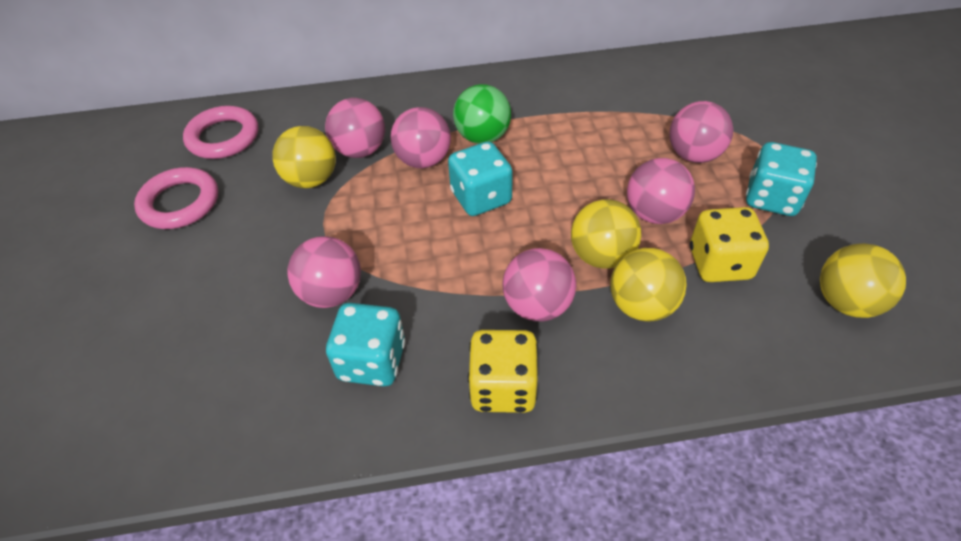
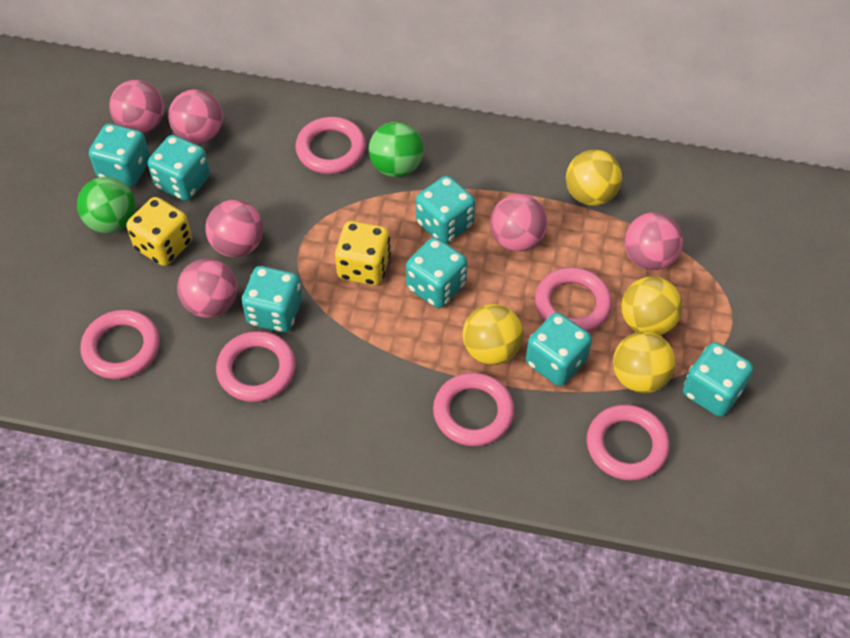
green ball: 1 -> 2
pink ring: 2 -> 6
turquoise dice: 3 -> 7

